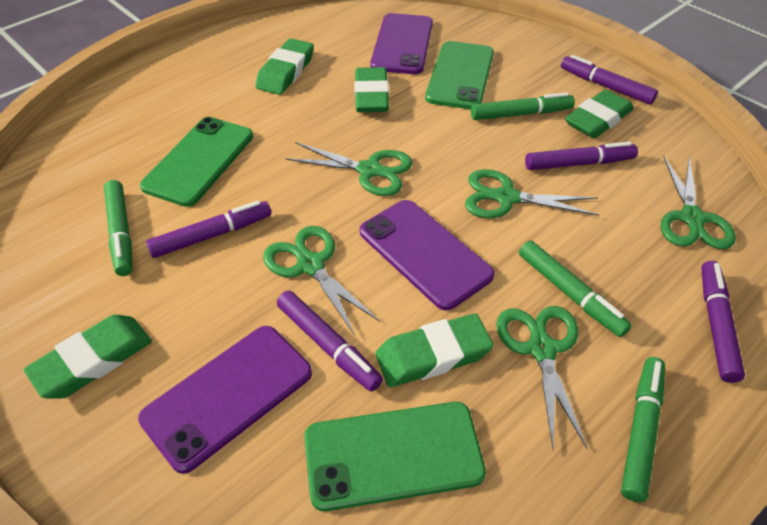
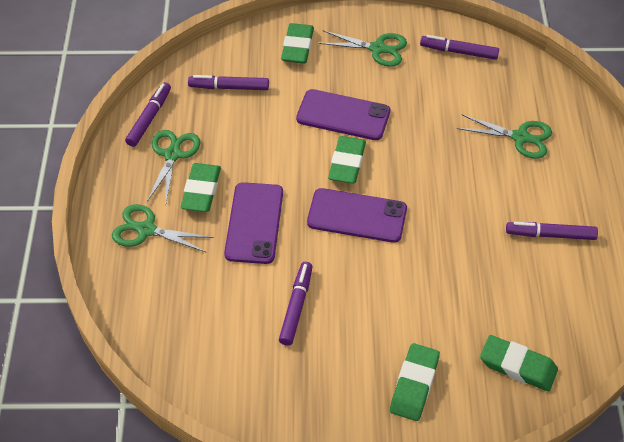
green marker: 4 -> 0
green phone: 3 -> 0
green scissors: 5 -> 4

